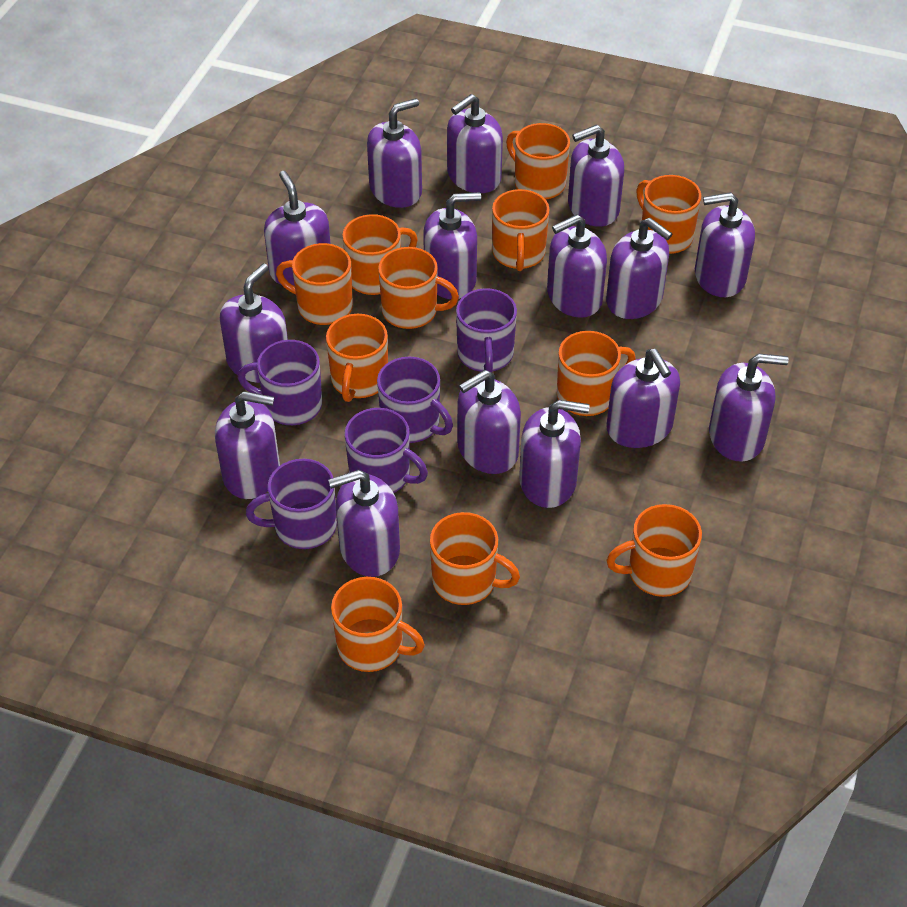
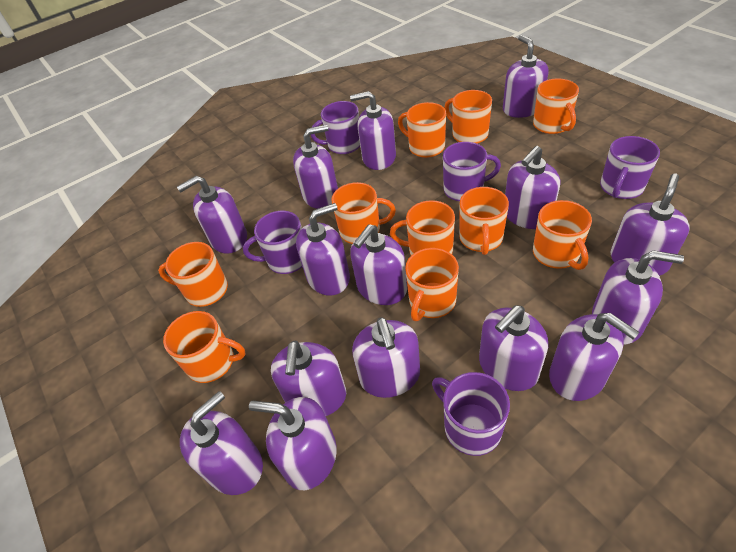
orange mug: 11 -> 10

